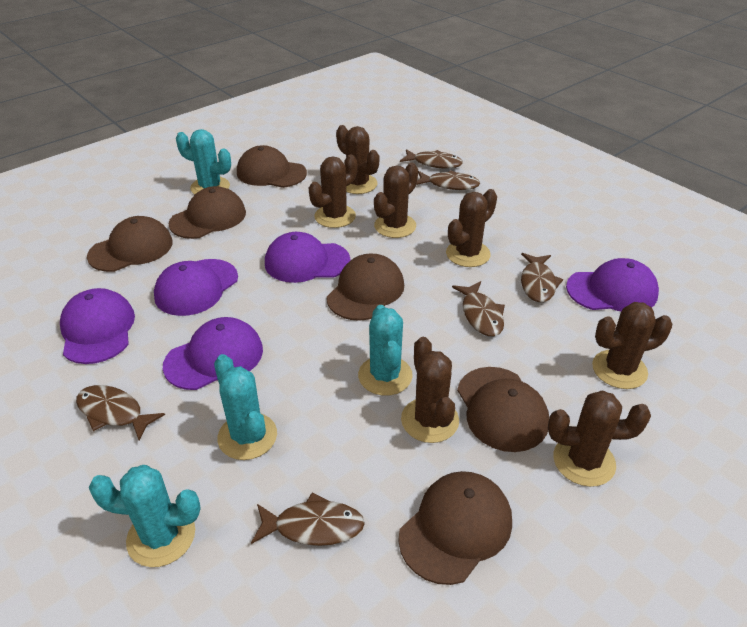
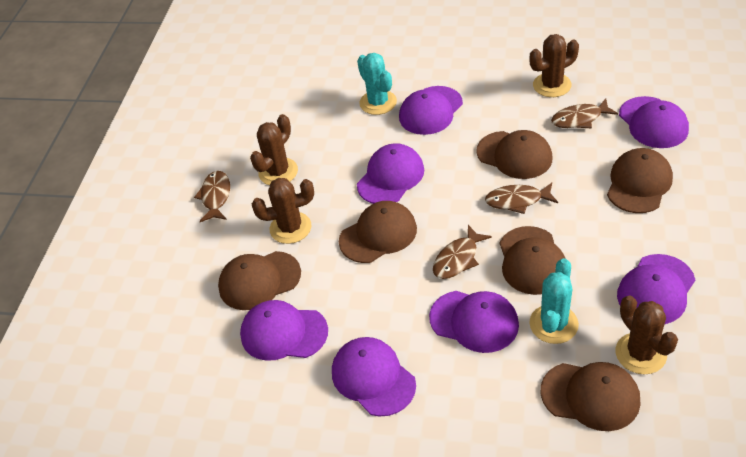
brown cactus: 7 -> 4
brown fish: 6 -> 4
purple cap: 5 -> 7
turquoise cactus: 4 -> 2

